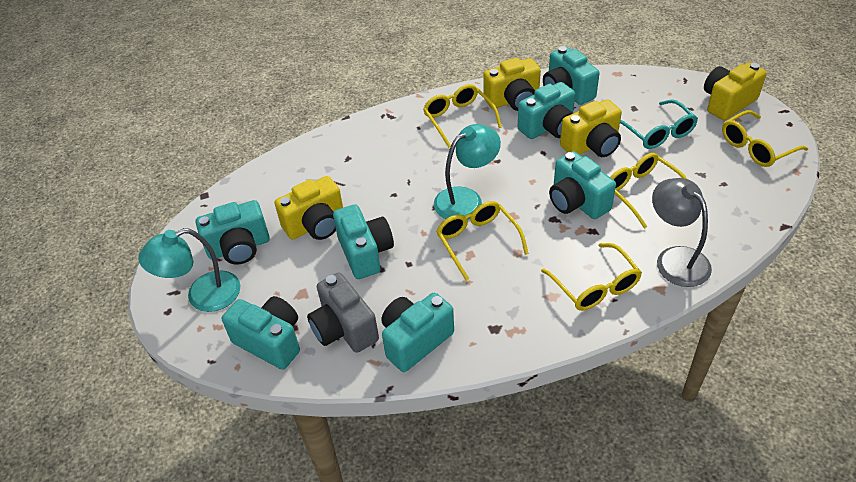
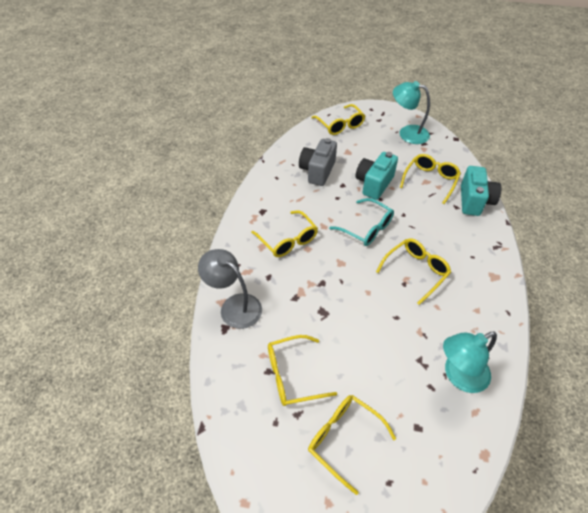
turquoise camera: 7 -> 2
yellow camera: 4 -> 0
yellow glasses: 5 -> 6

